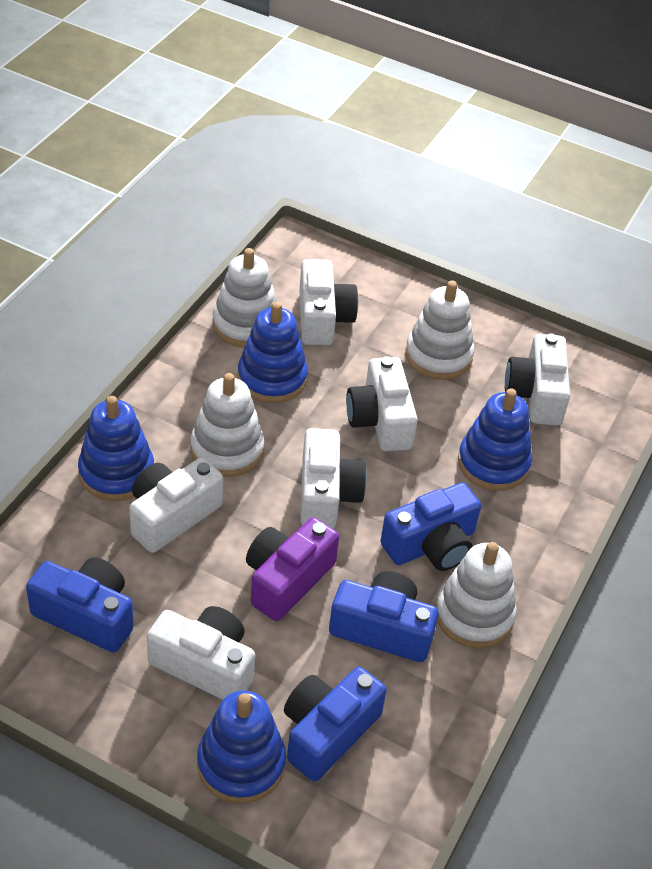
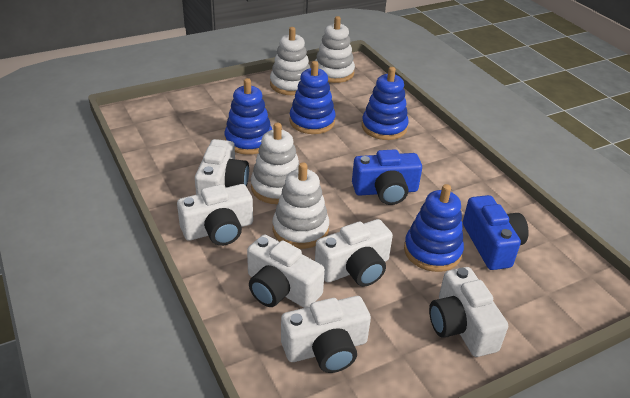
blue camera: 4 -> 2
purple camera: 1 -> 0

